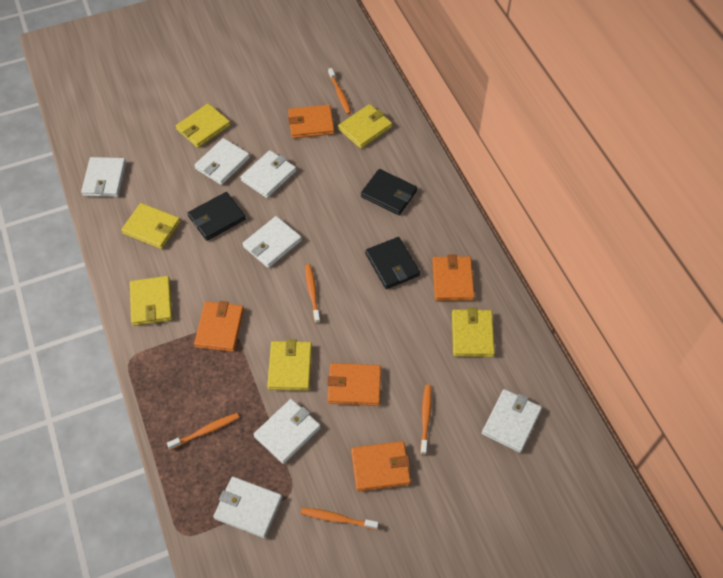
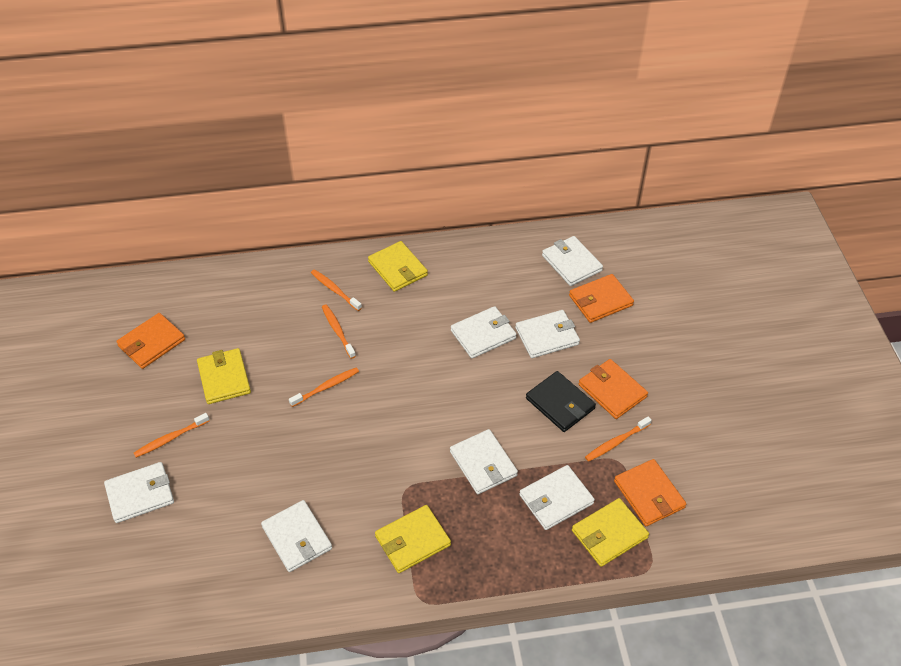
black wallet: 3 -> 1
orange wallet: 5 -> 4
yellow wallet: 6 -> 4

